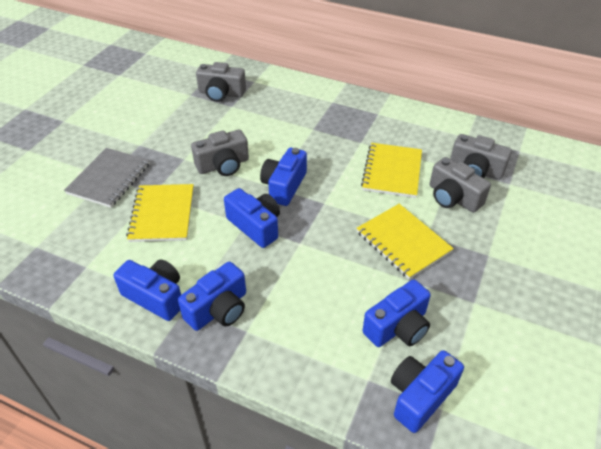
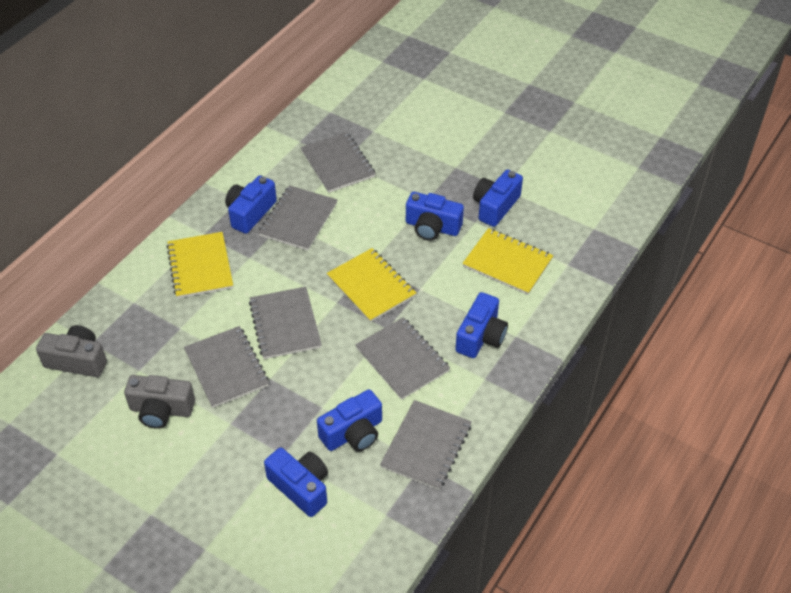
grey camera: 4 -> 2
grey notebook: 1 -> 6

